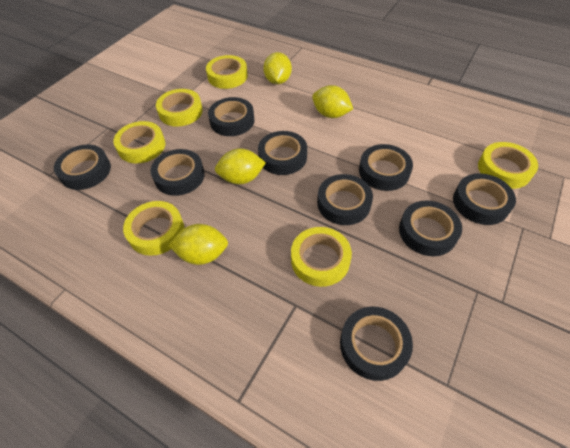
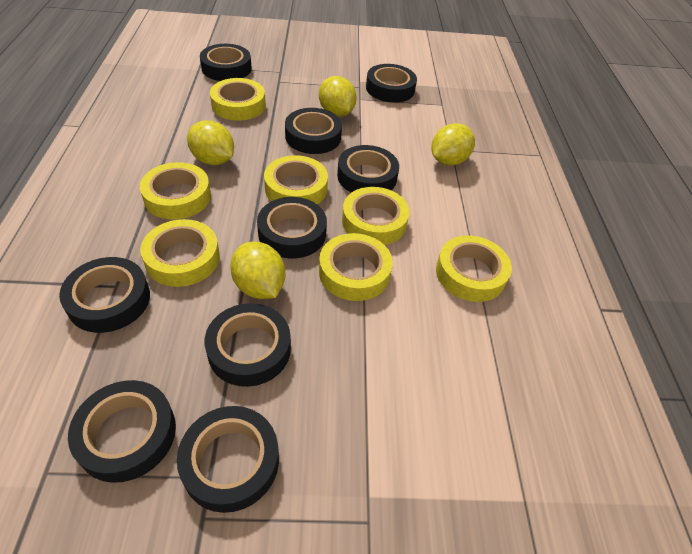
yellow tape: 6 -> 7

